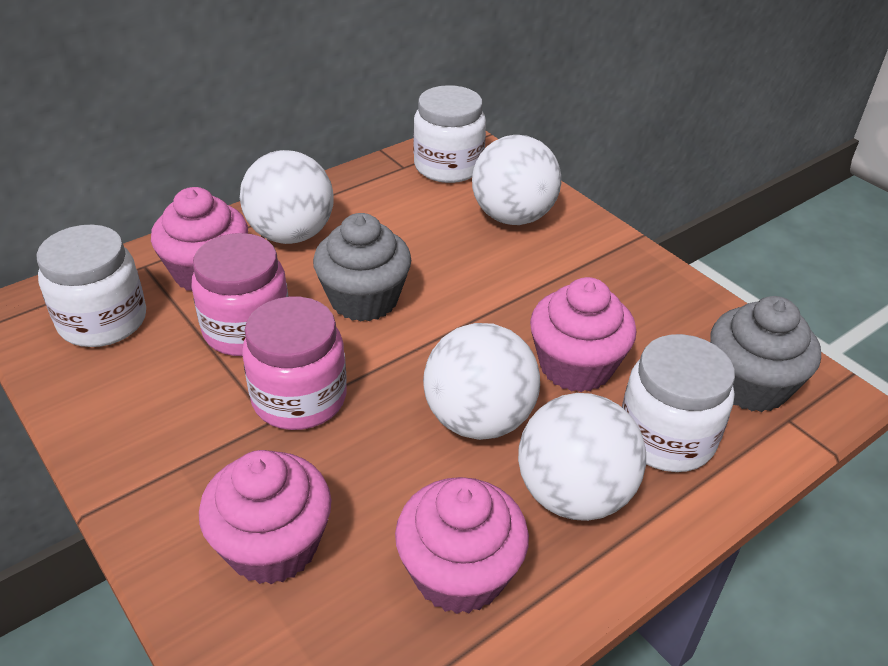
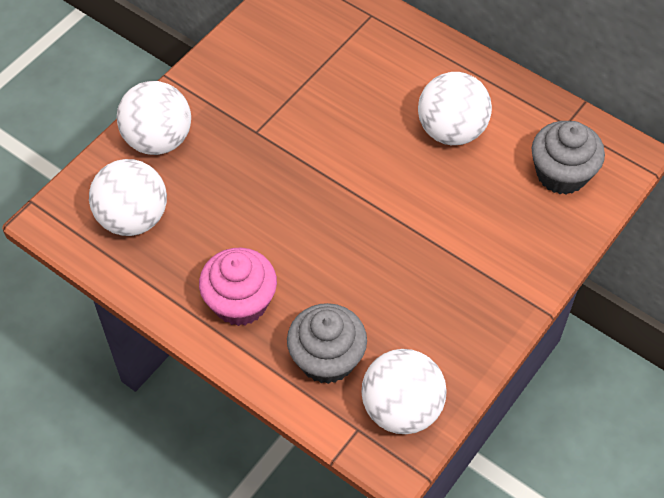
pink cupcake: 4 -> 1
pink jar: 2 -> 0
white jar: 3 -> 0

